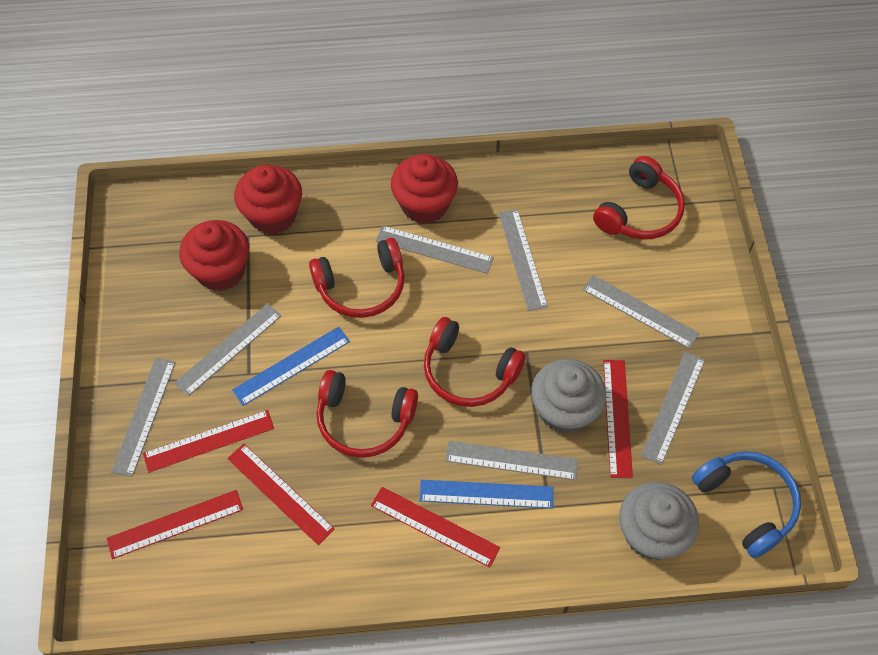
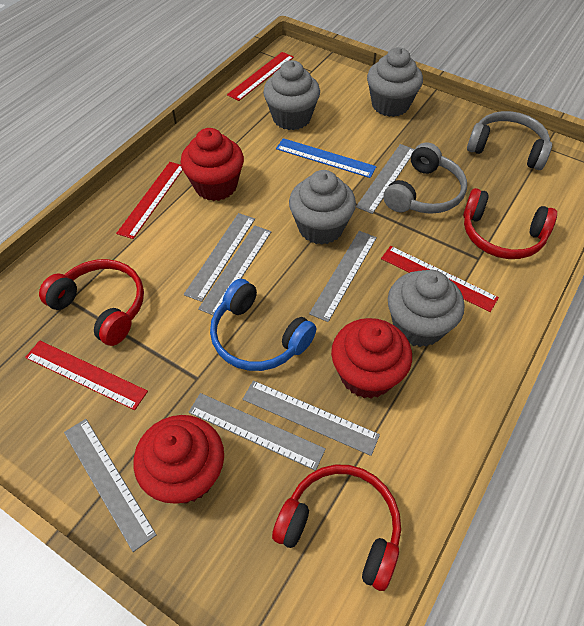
blue ruler: 2 -> 1
grey cupcake: 2 -> 4
grey headphones: 0 -> 2
red headphones: 4 -> 3
red ruler: 5 -> 4

